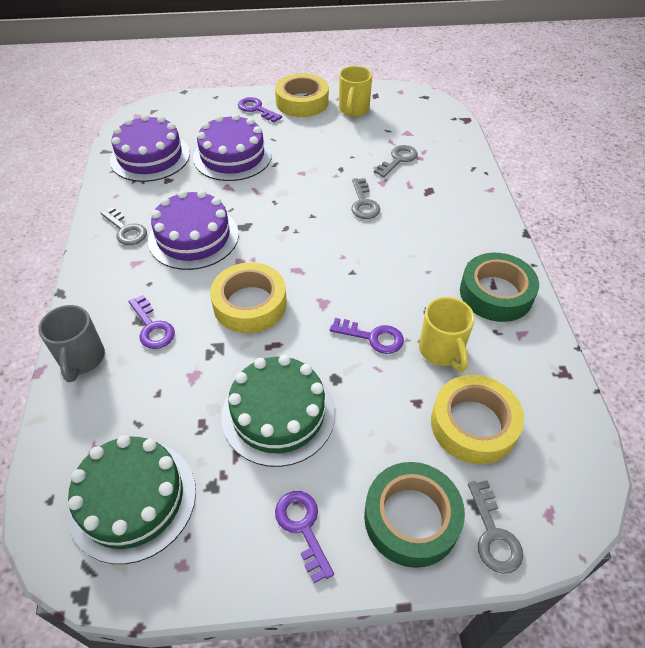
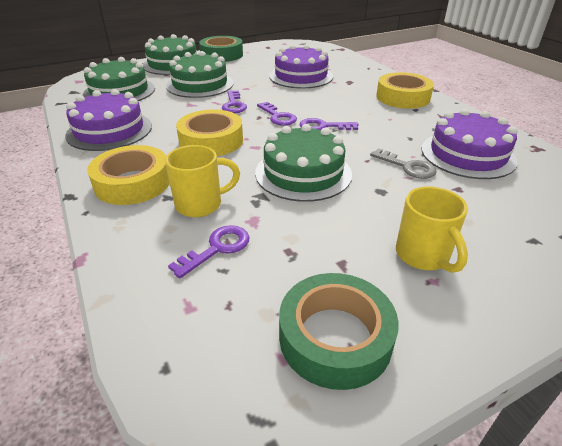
green cake: 2 -> 4
grey key: 4 -> 1
grey mug: 1 -> 0

